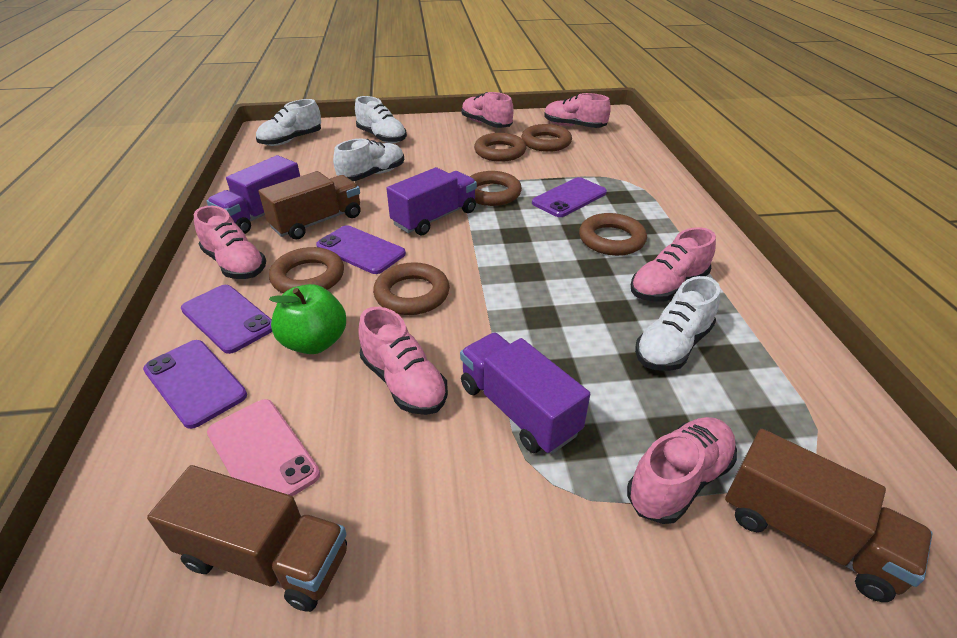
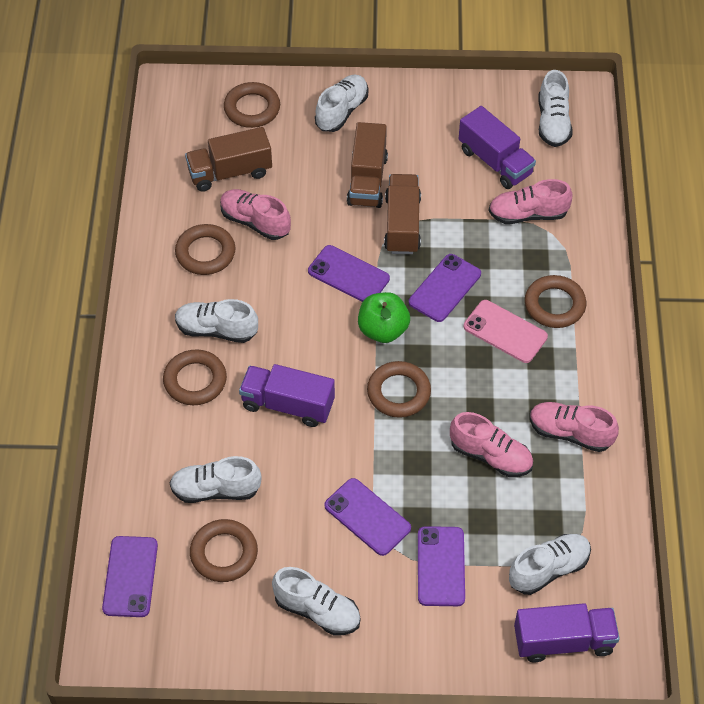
pink shoe: 6 -> 4
purple phone: 4 -> 5
white shoe: 4 -> 6

